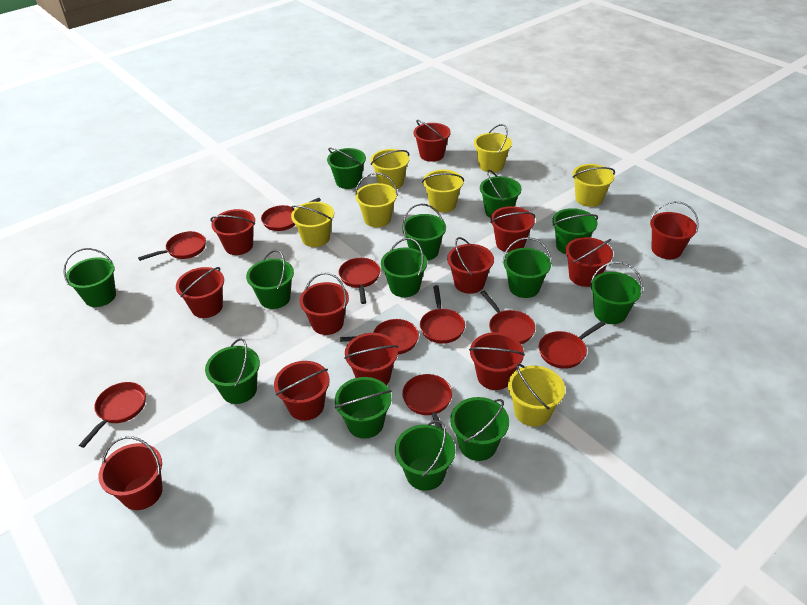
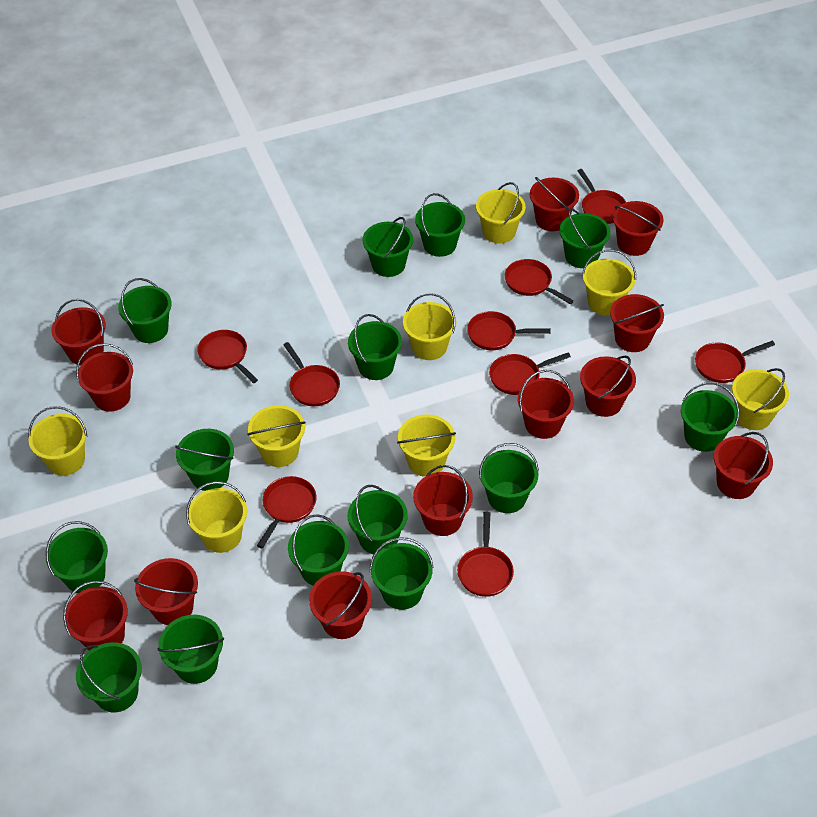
green bucket: 13 -> 14
yellow bucket: 7 -> 8

